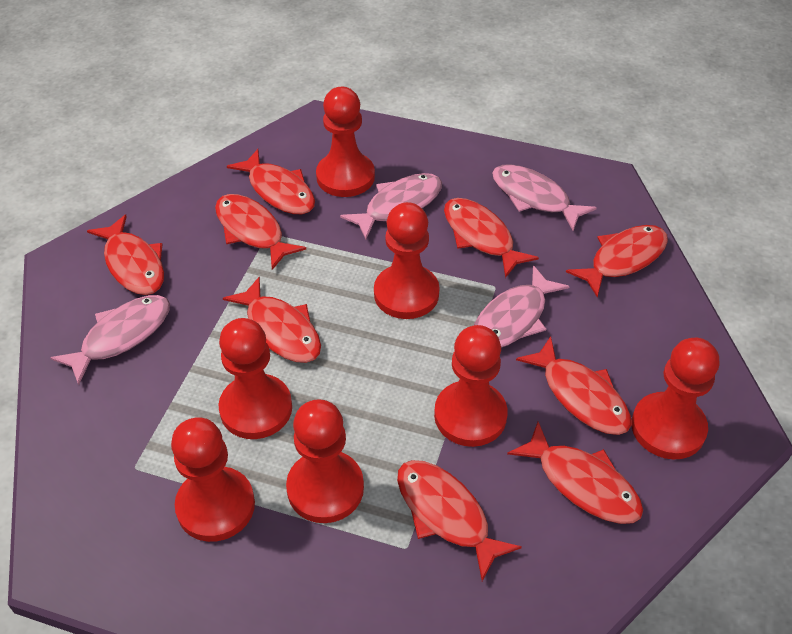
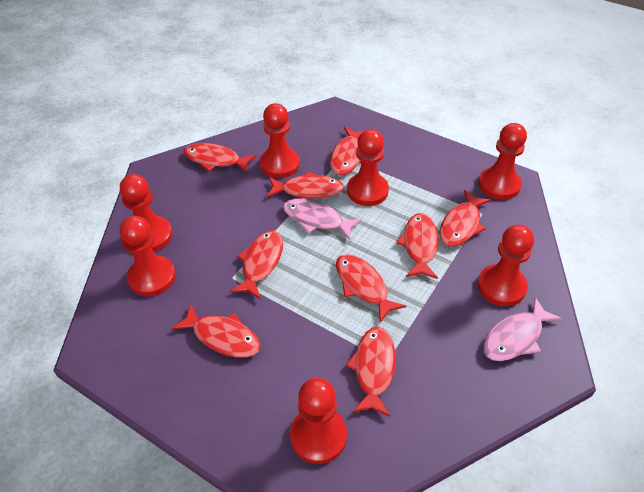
pink fish: 4 -> 2

